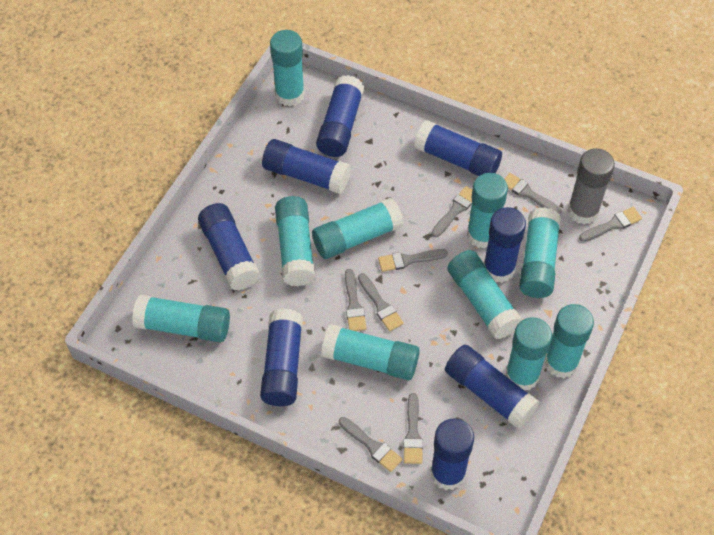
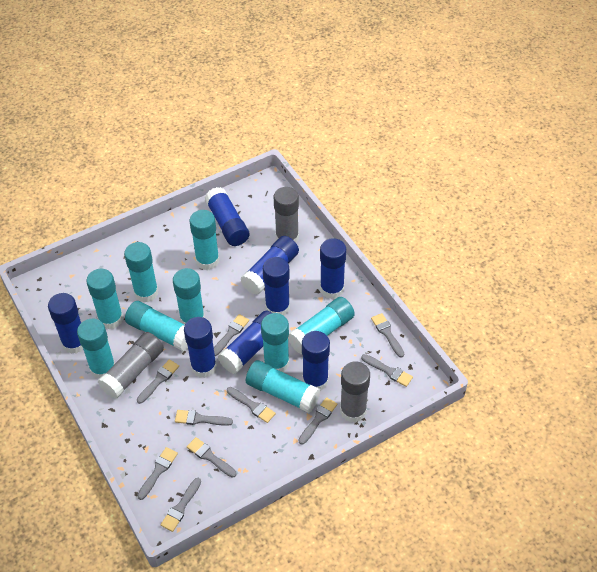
grey brush: 8 -> 10
grey glue stick: 1 -> 3
turquoise glue stick: 10 -> 9

